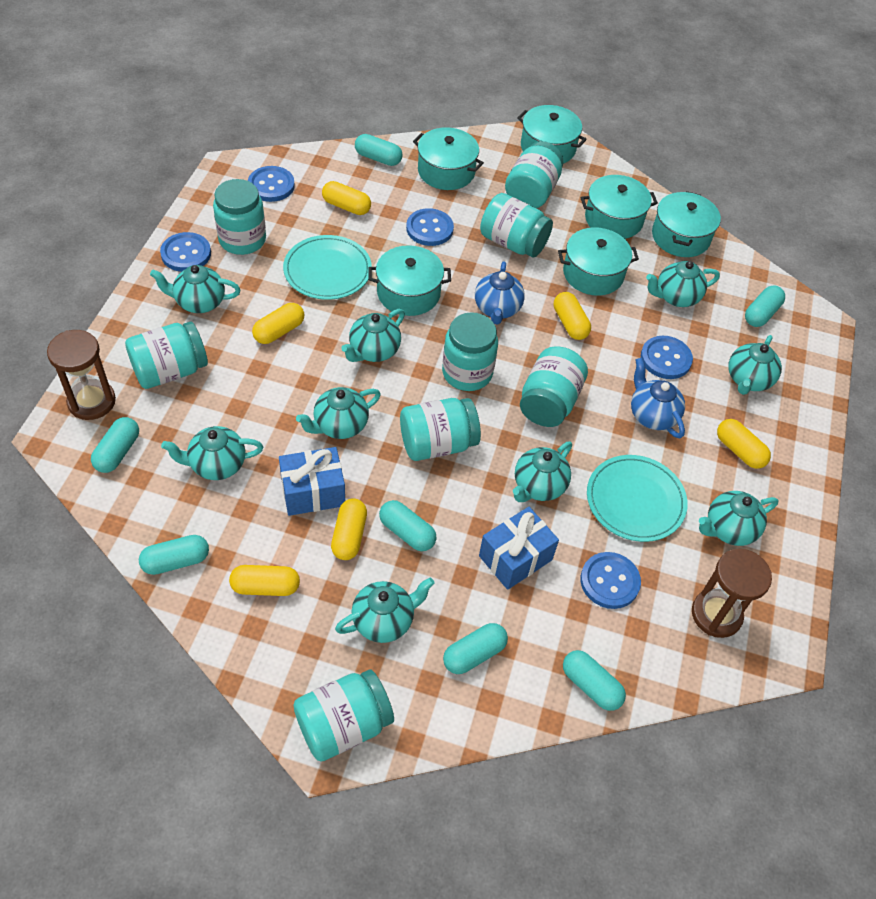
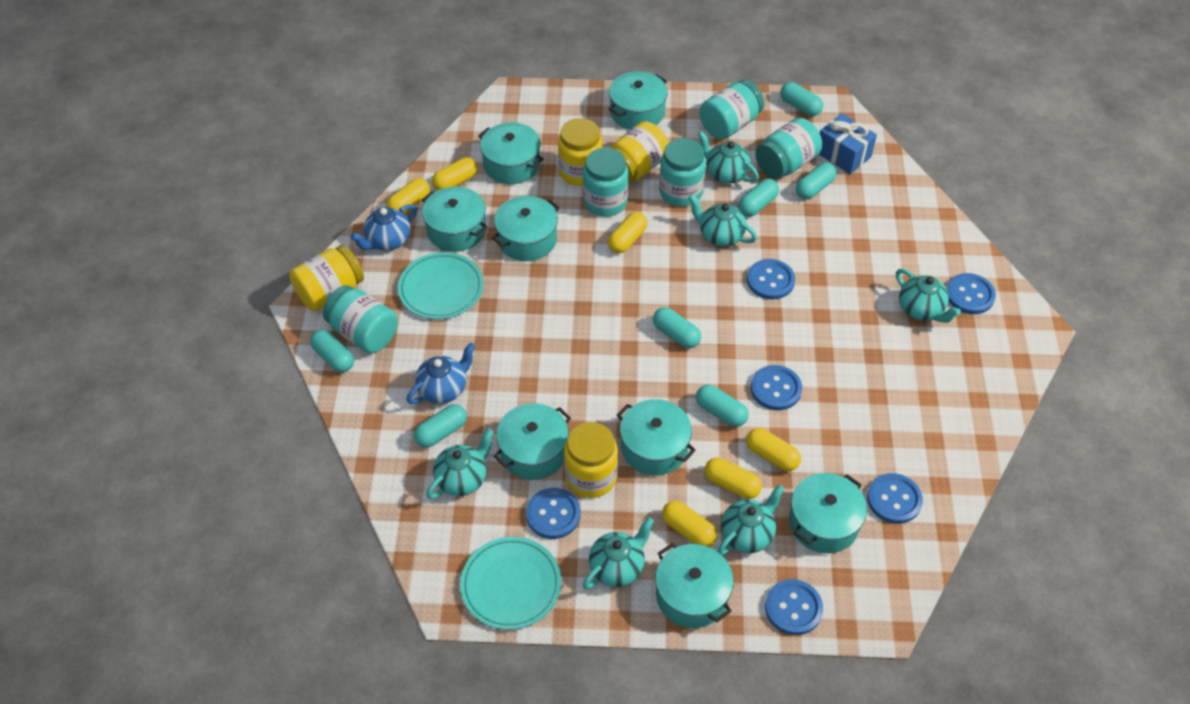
blue button: 5 -> 6
blue gift: 2 -> 1
brown hourglass: 2 -> 0
turquoise jar: 8 -> 5
turquoise pot: 6 -> 8
turquoise teapot: 9 -> 6
yellow jar: 0 -> 4

